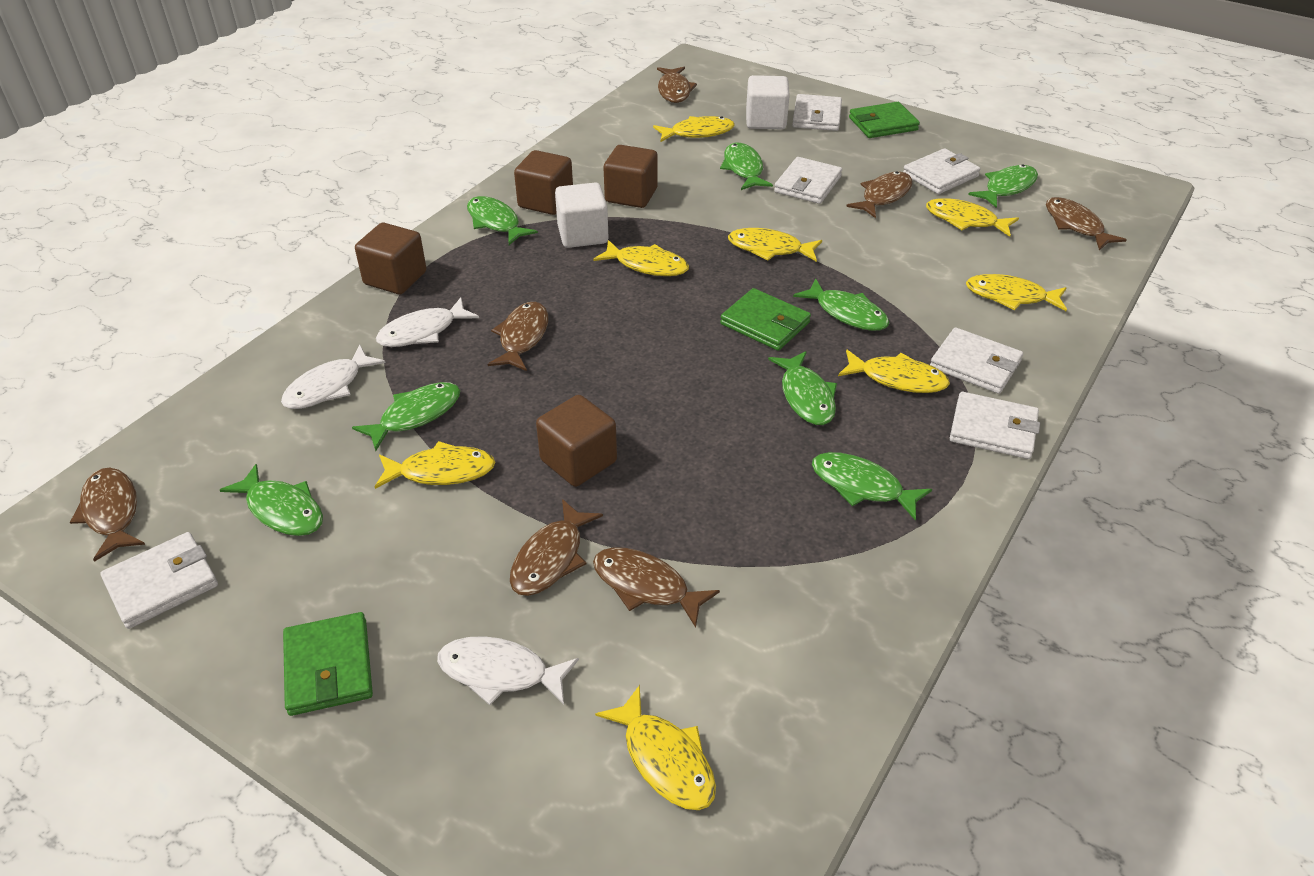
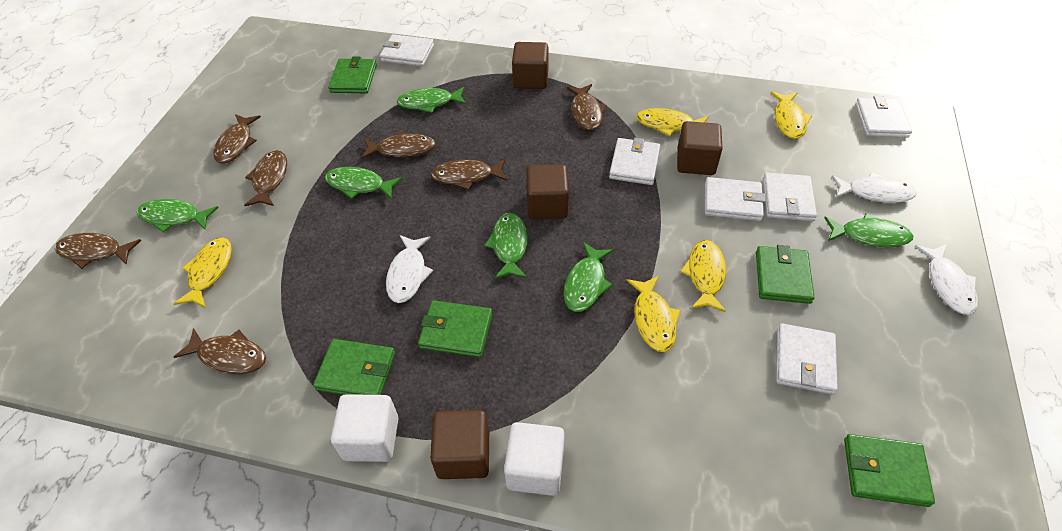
green fish: 8 -> 6
green wallet: 3 -> 5
yellow fish: 8 -> 5

